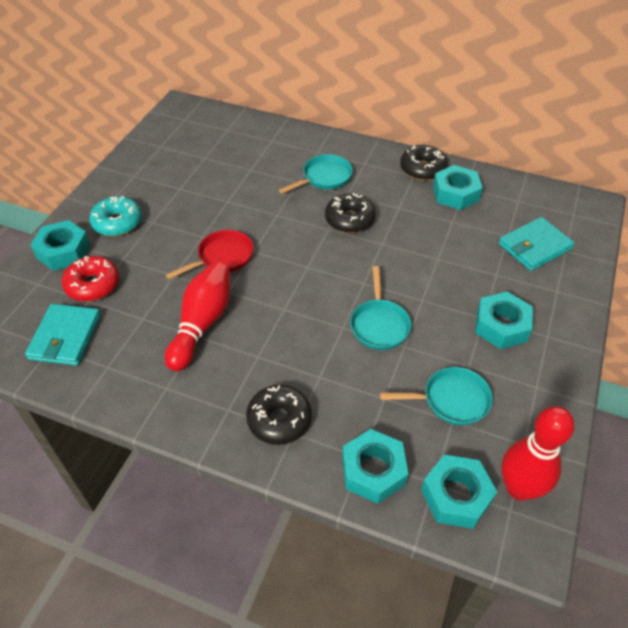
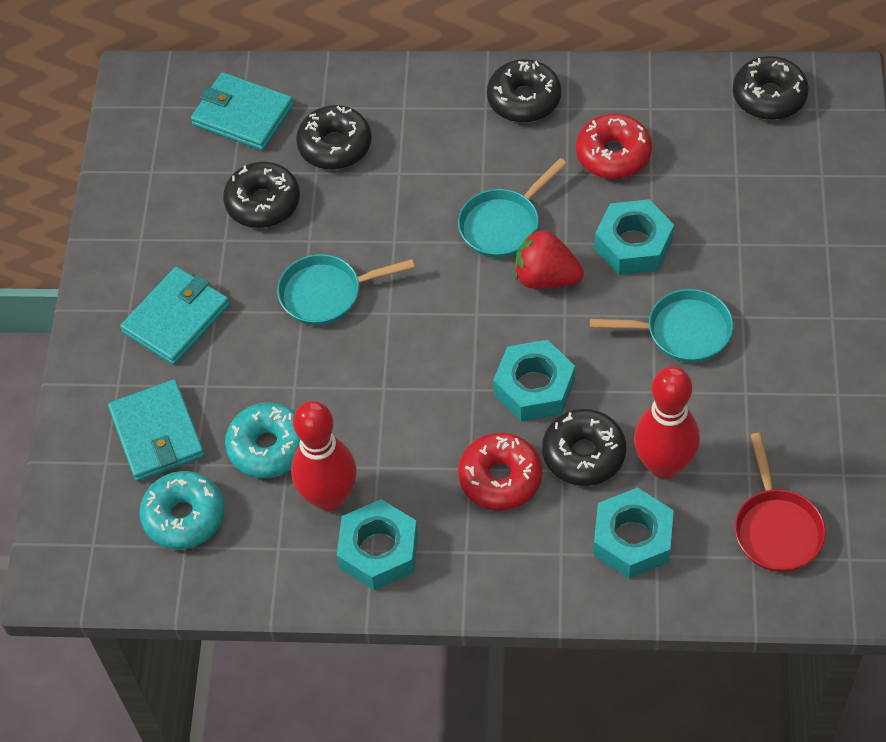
black donut: 3 -> 5
red donut: 1 -> 2
red strawberry: 0 -> 1
turquoise donut: 1 -> 2
turquoise nut: 5 -> 4
turquoise wallet: 2 -> 3

